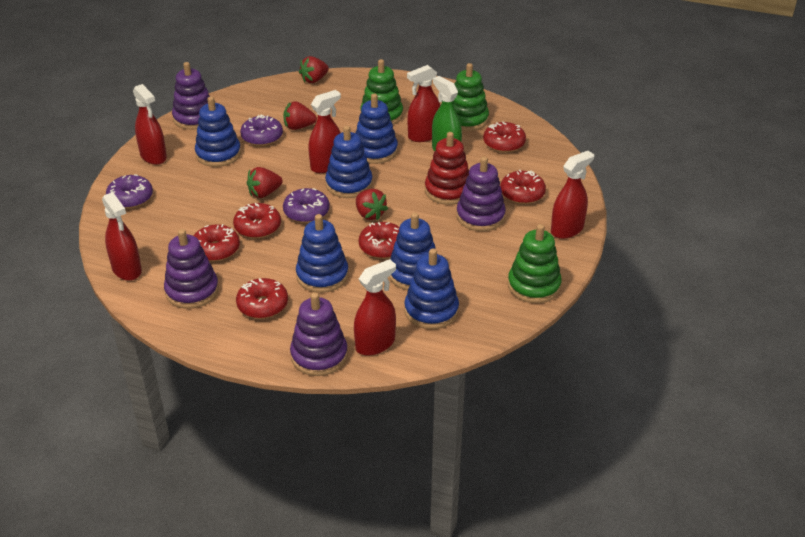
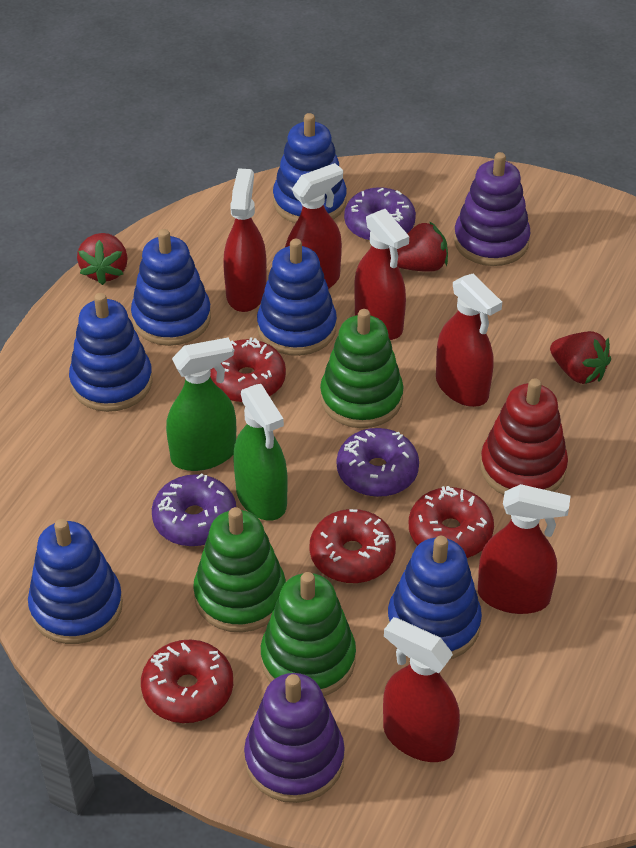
green spray bottle: 1 -> 2
purple stacking toy: 4 -> 2
red donut: 6 -> 4
red strawberry: 4 -> 3

